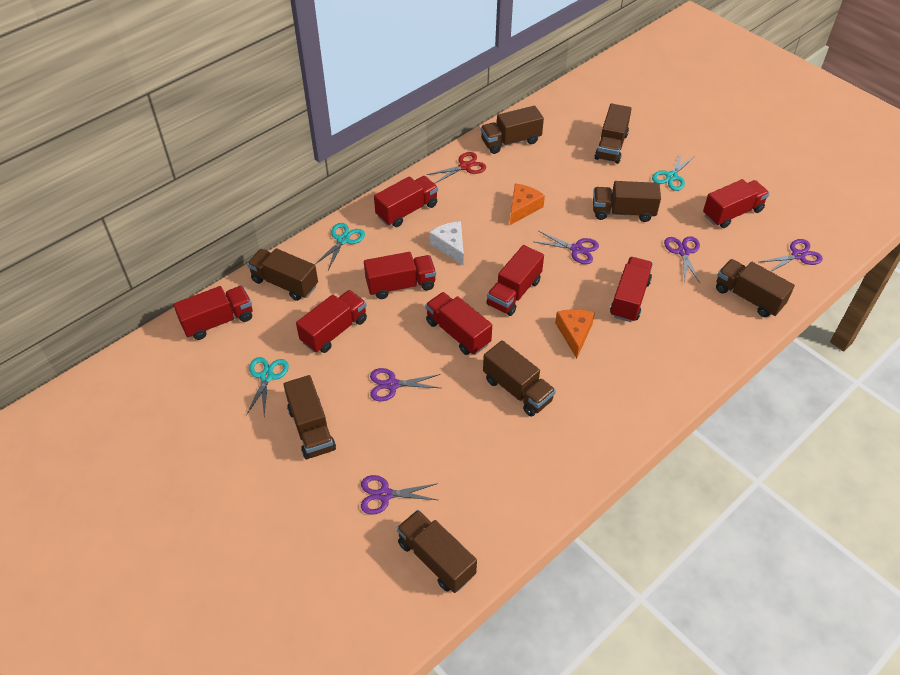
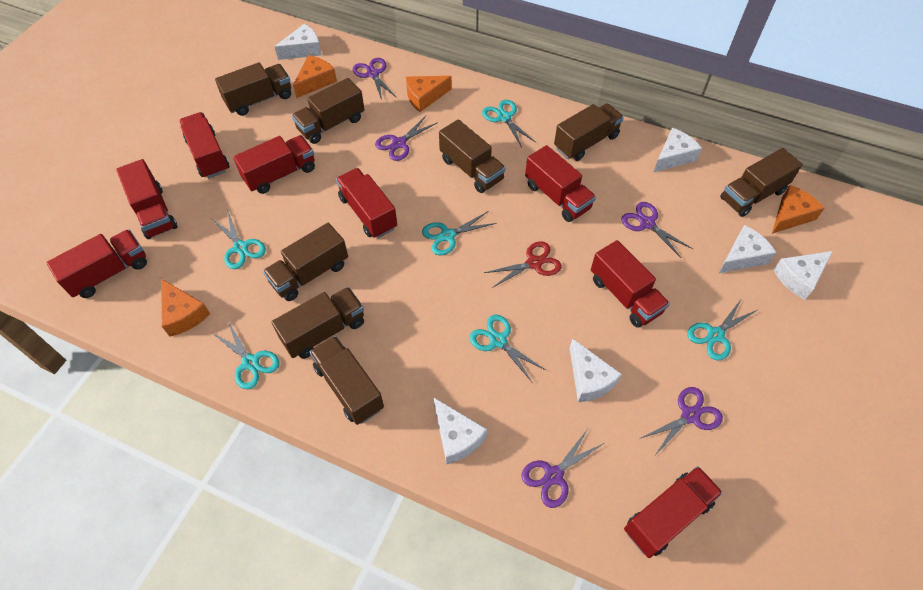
orange cheese: 2 -> 4
turquoise scissors: 3 -> 6
white cheese: 1 -> 6

